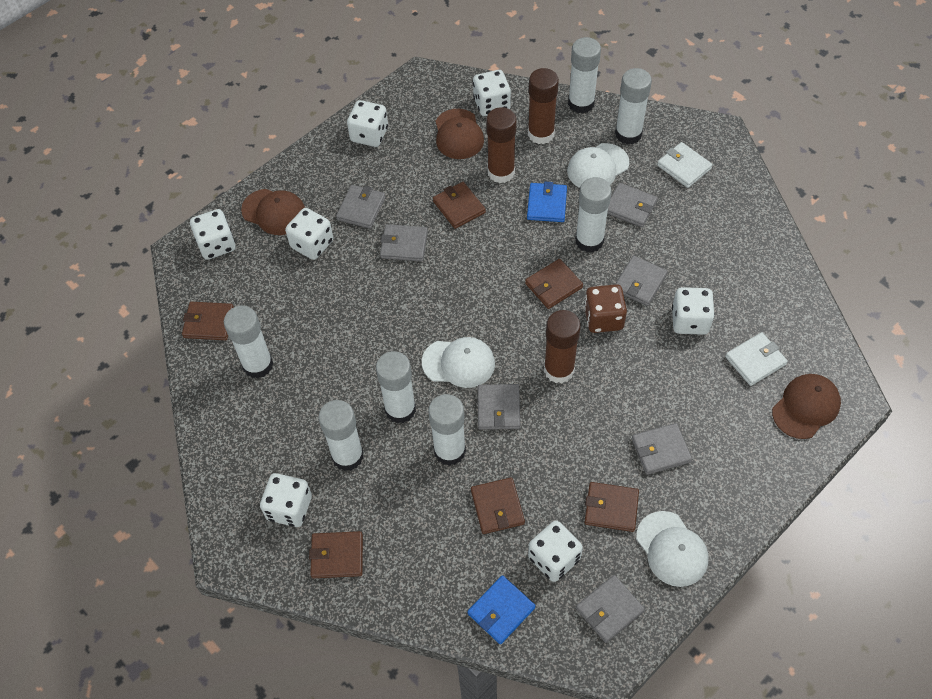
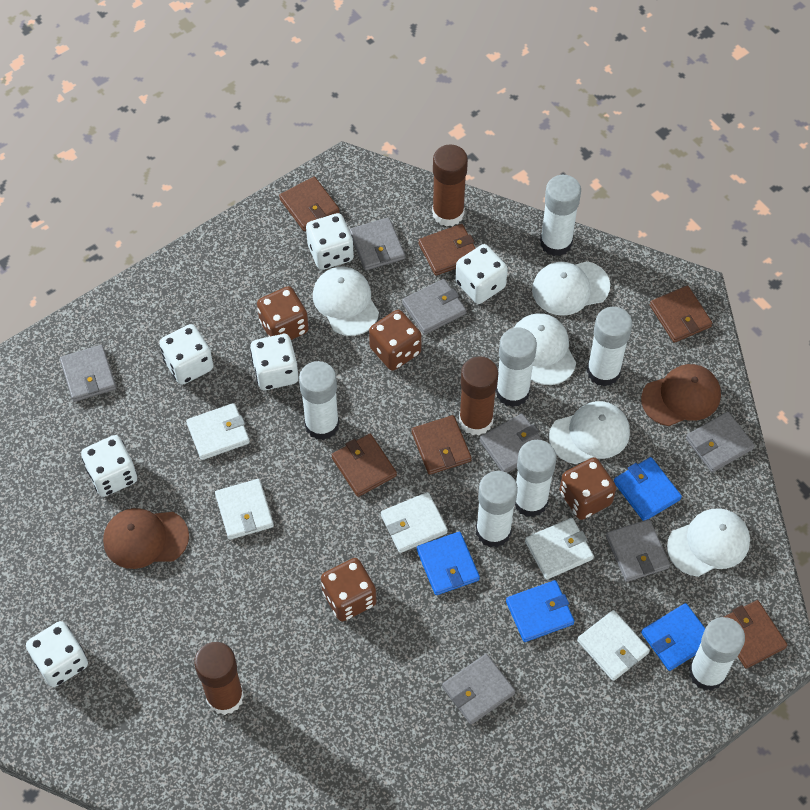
blue wallet: 2 -> 4
brown cap: 3 -> 2
brown dice: 1 -> 4
white cap: 3 -> 5
white dice: 7 -> 6
white wallet: 2 -> 5

